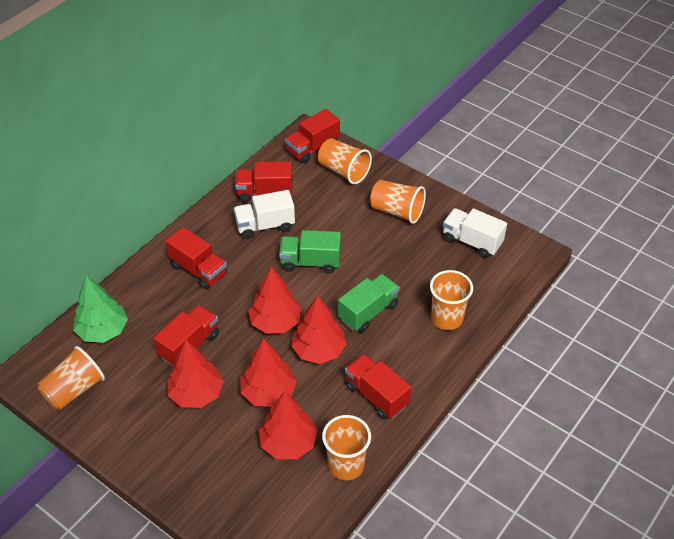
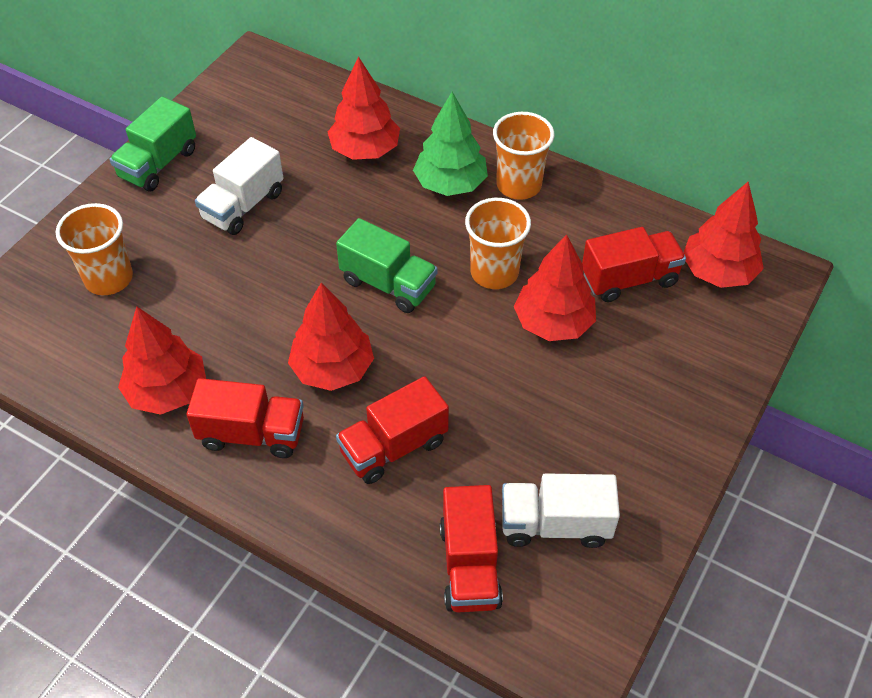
orange cup: 5 -> 3
red truck: 5 -> 4

